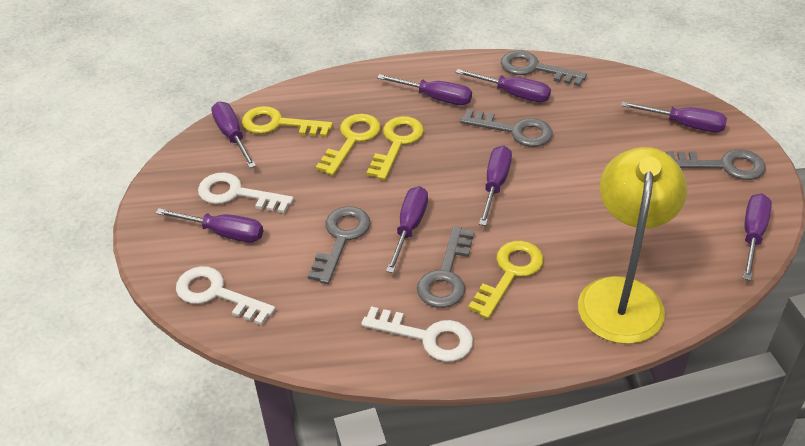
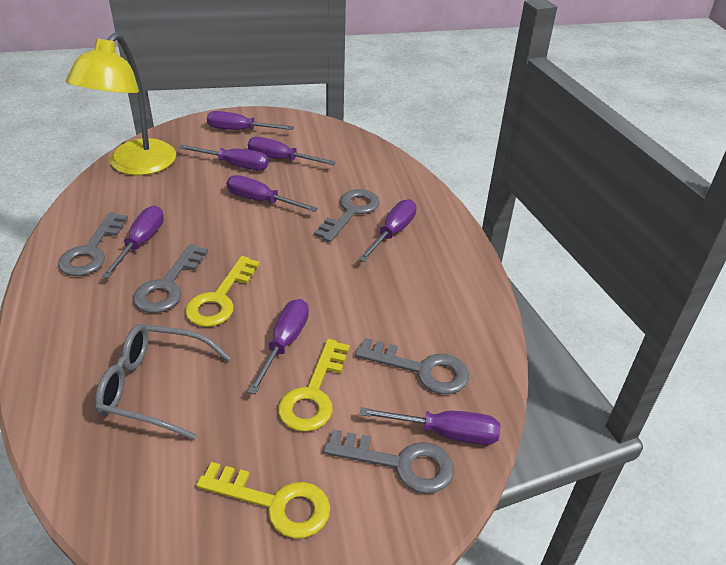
grey glasses: 0 -> 1
white key: 3 -> 0
yellow key: 4 -> 3

